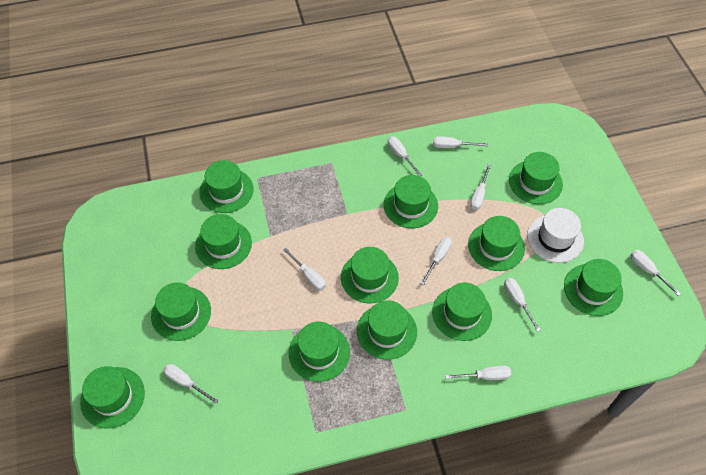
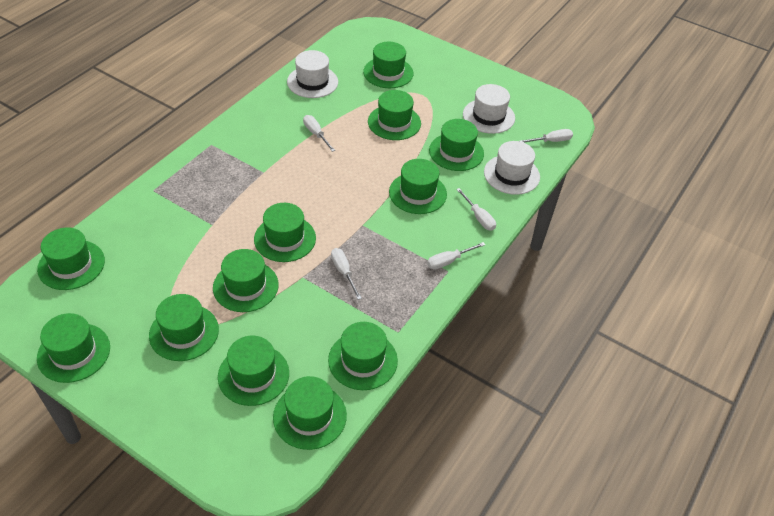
white hat: 1 -> 3
white screwdriver: 9 -> 5

